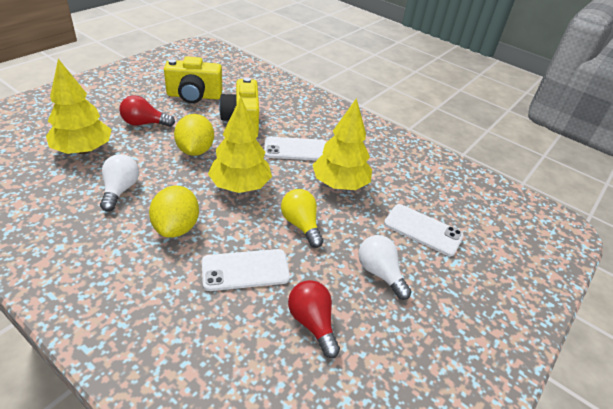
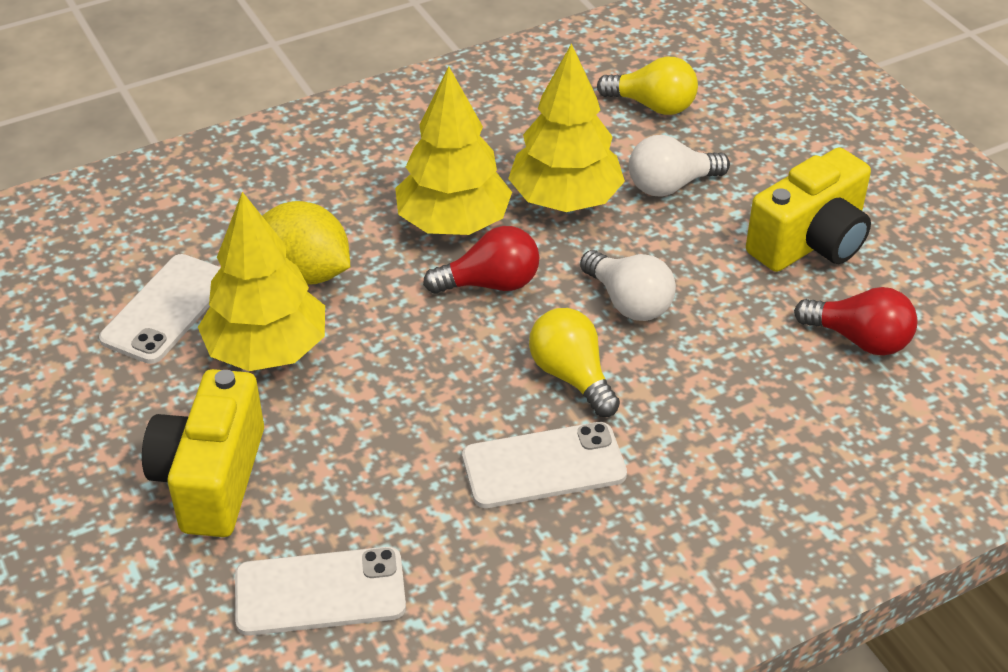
yellow lemon: 2 -> 1
yellow light bulb: 1 -> 2

